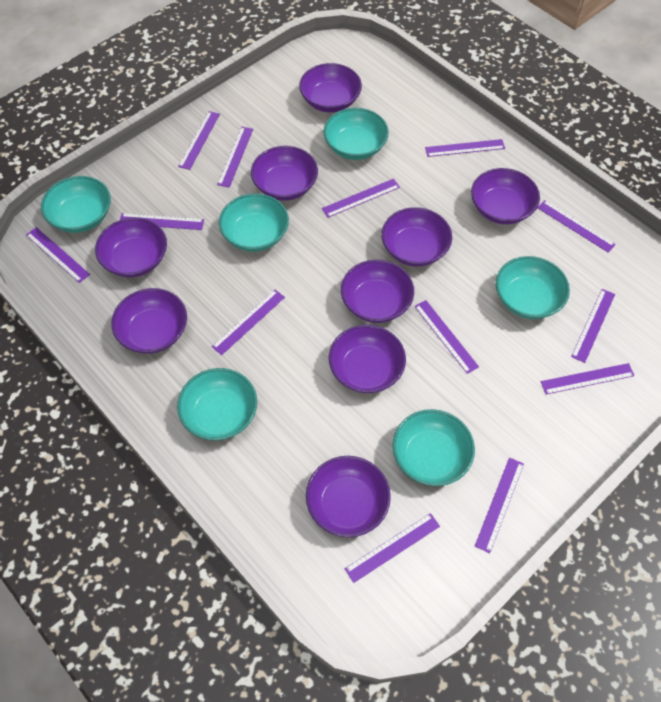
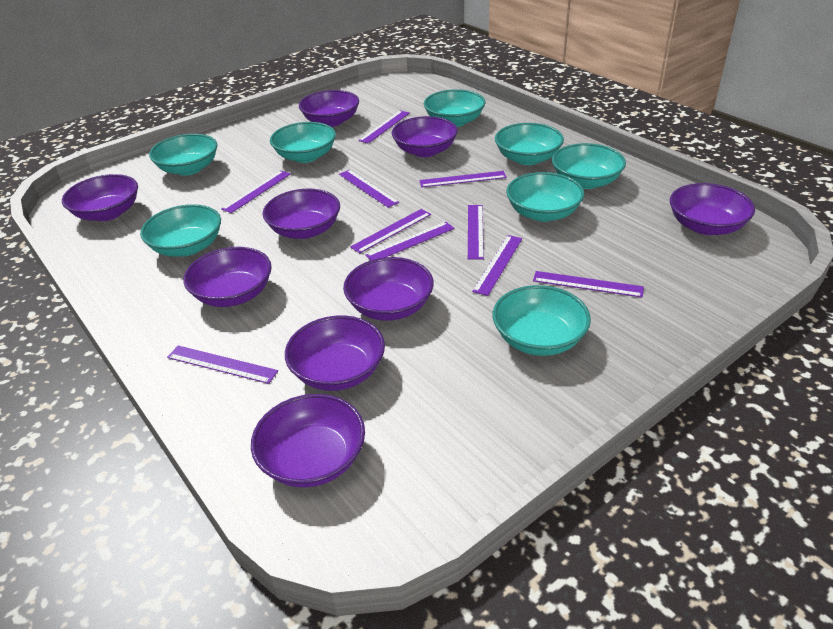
purple ruler: 13 -> 10
turquoise bowl: 6 -> 8

